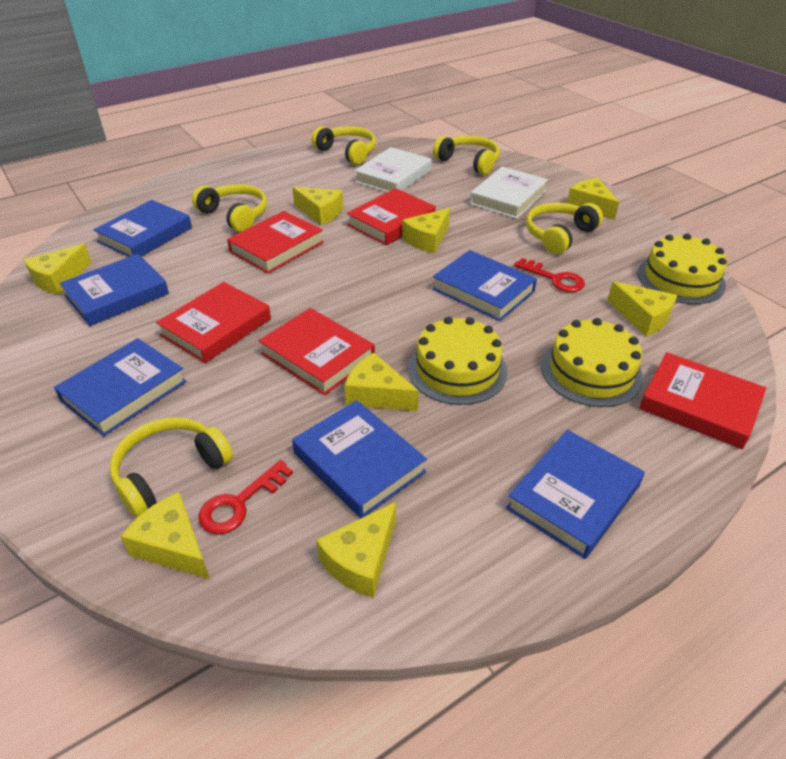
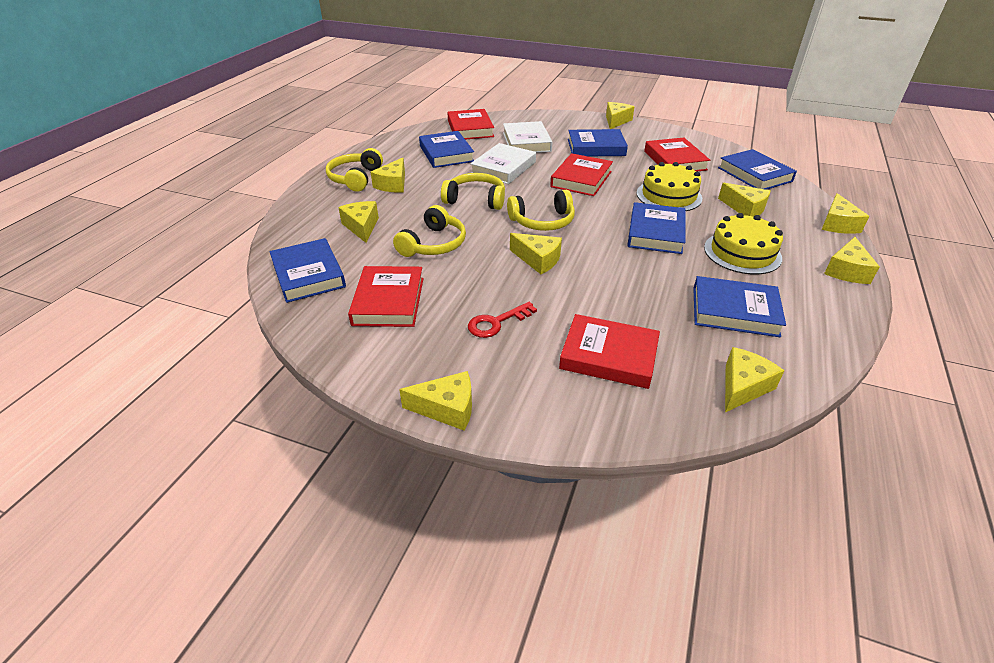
red key: 2 -> 1
yellow cake: 3 -> 2
yellow cheese: 8 -> 9
yellow headphones: 5 -> 4

